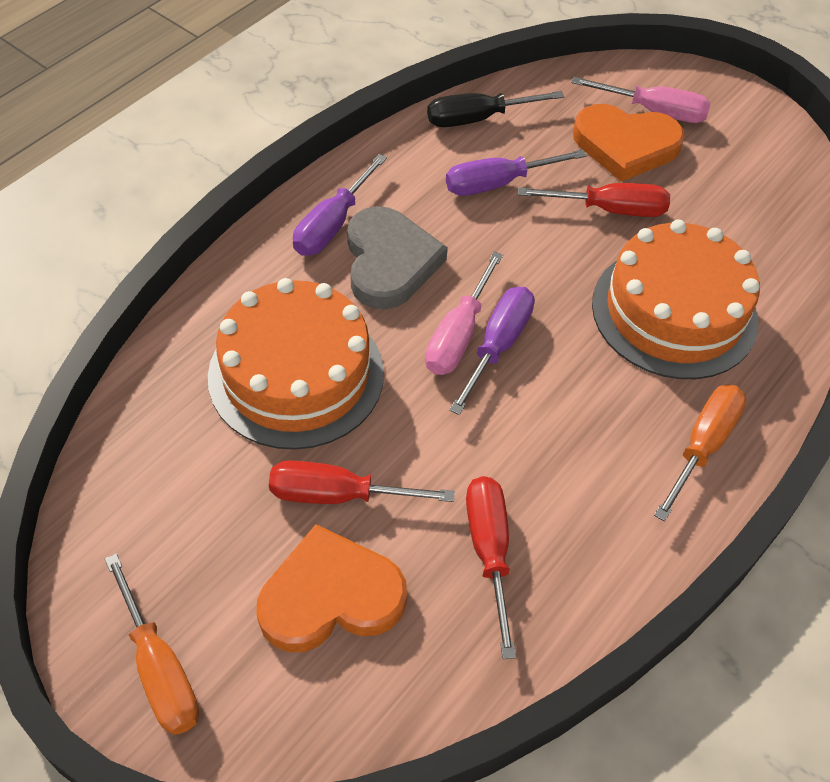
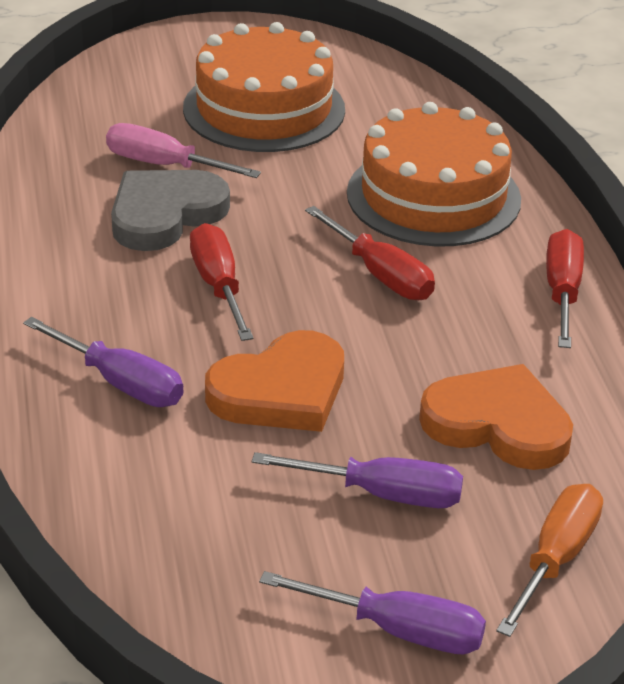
black screwdriver: 1 -> 0
orange screwdriver: 2 -> 1
pink screwdriver: 2 -> 1

